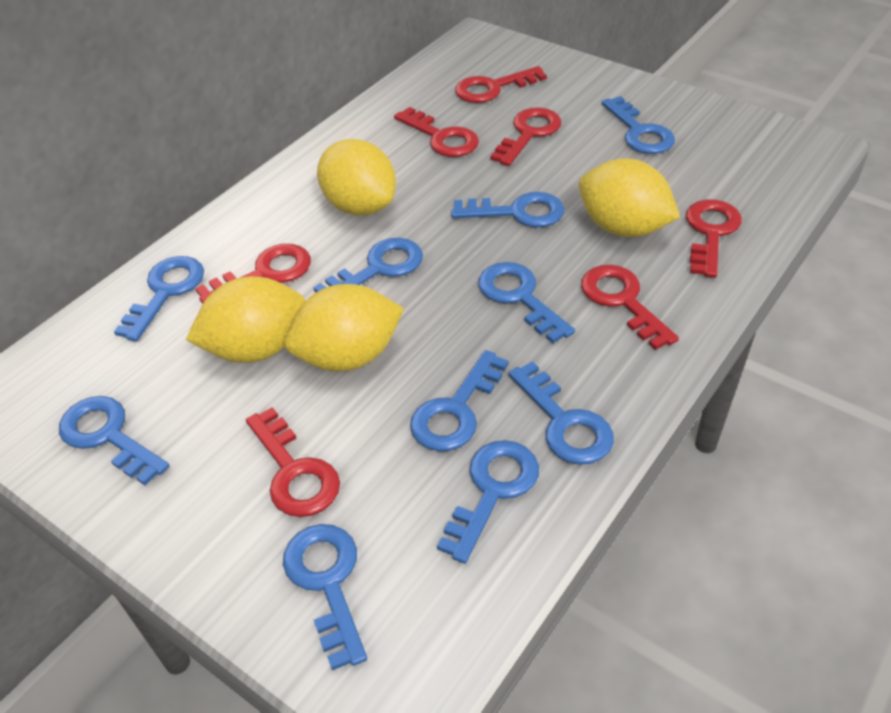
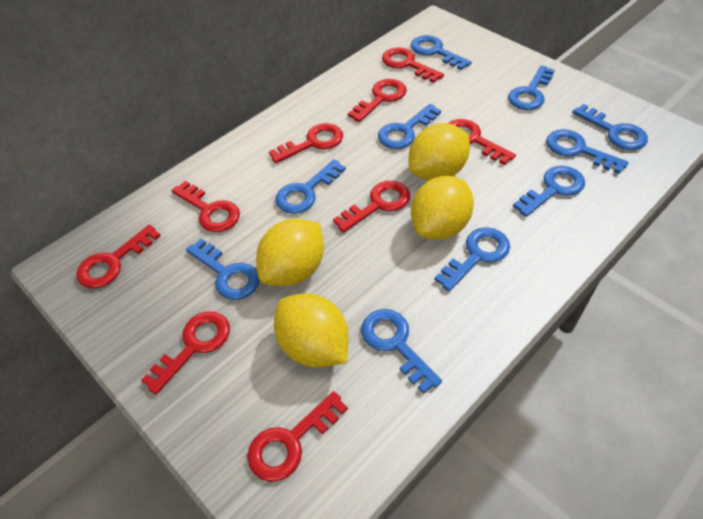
red key: 7 -> 9

